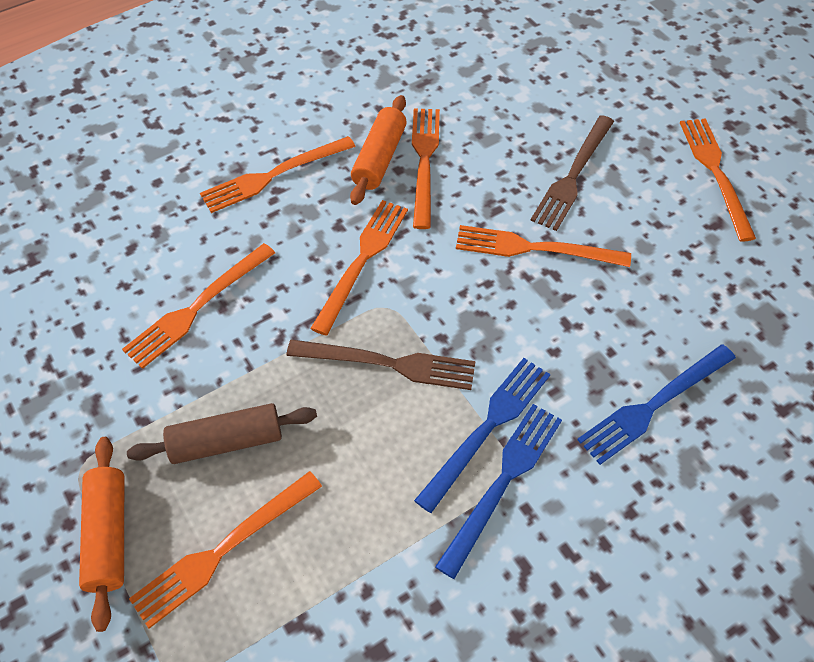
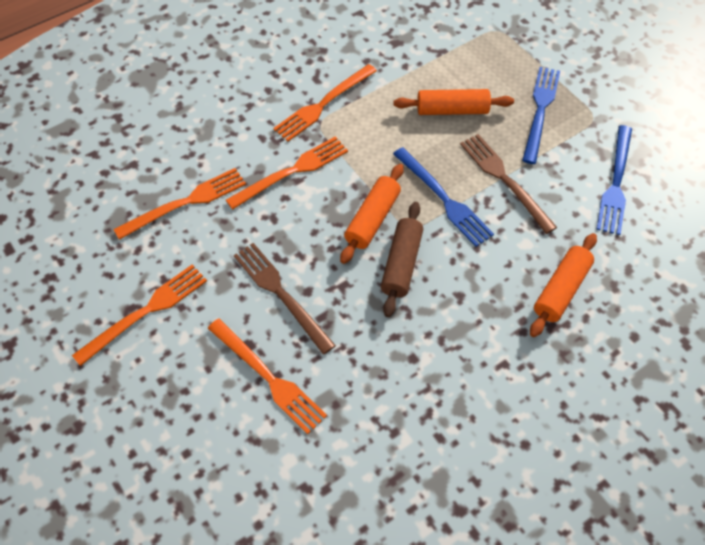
orange fork: 7 -> 5
orange rolling pin: 2 -> 3

